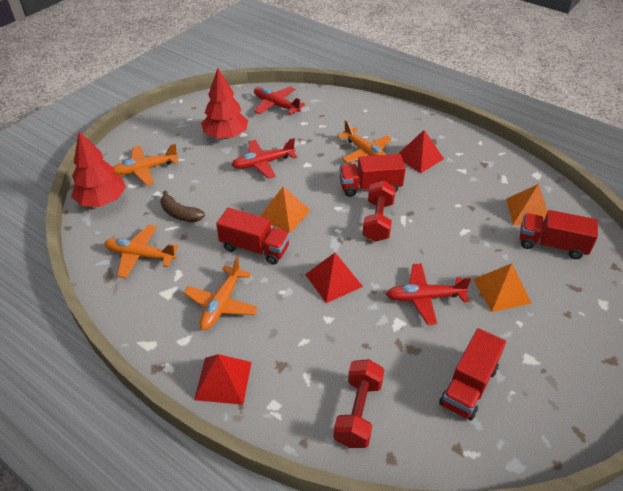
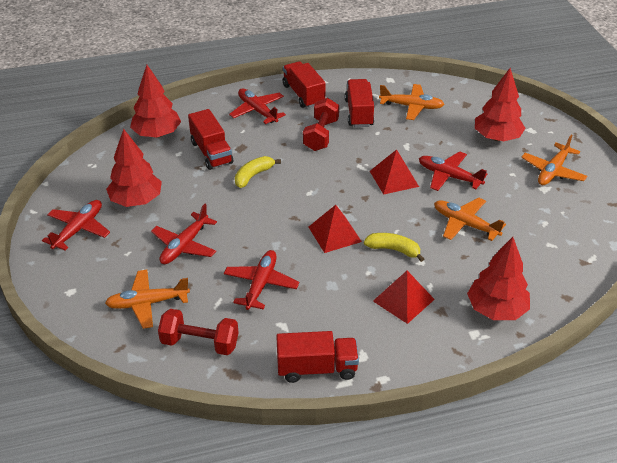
brown banana: 1 -> 0
orange pyramid: 3 -> 0
red plane: 3 -> 5
red tree: 2 -> 4
yellow banana: 0 -> 2

